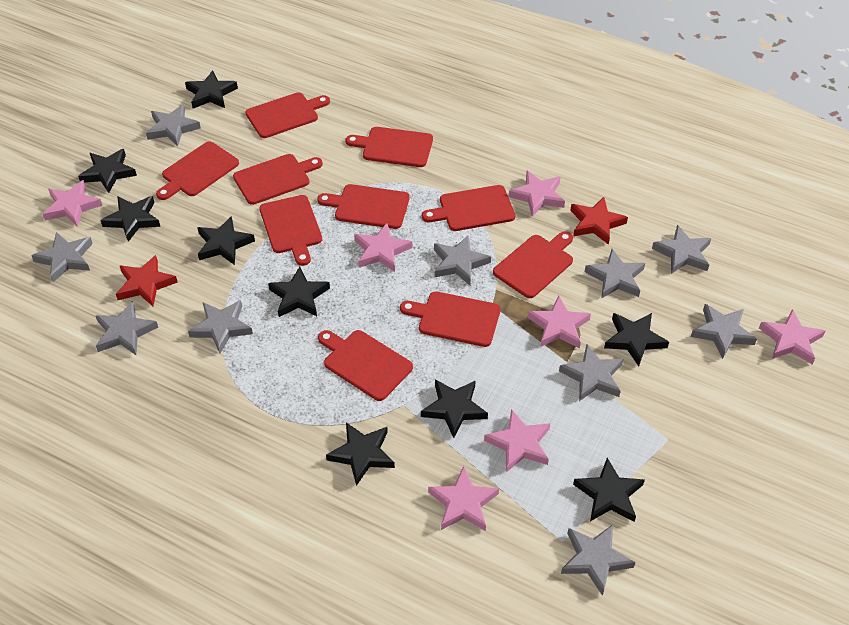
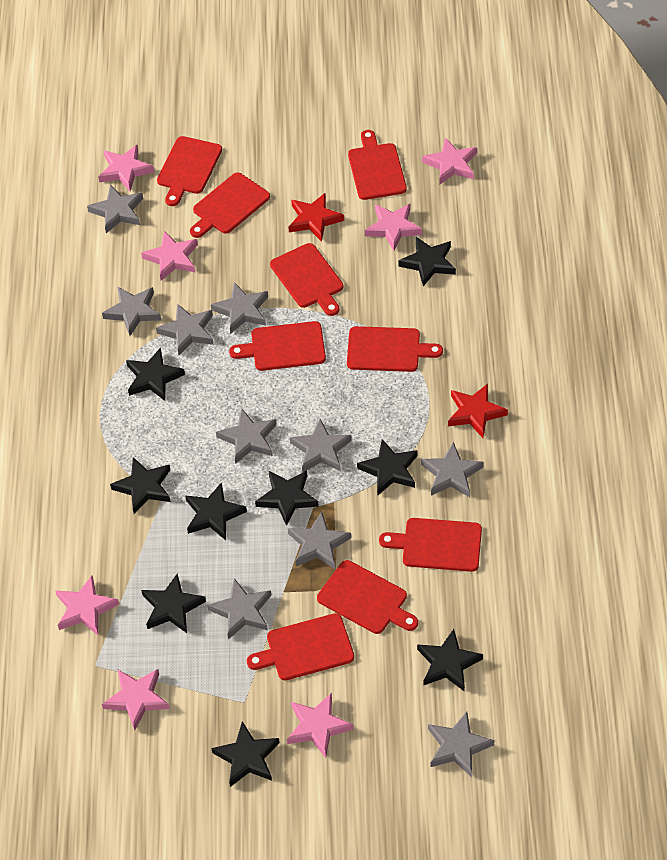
red cutting board: 10 -> 9

